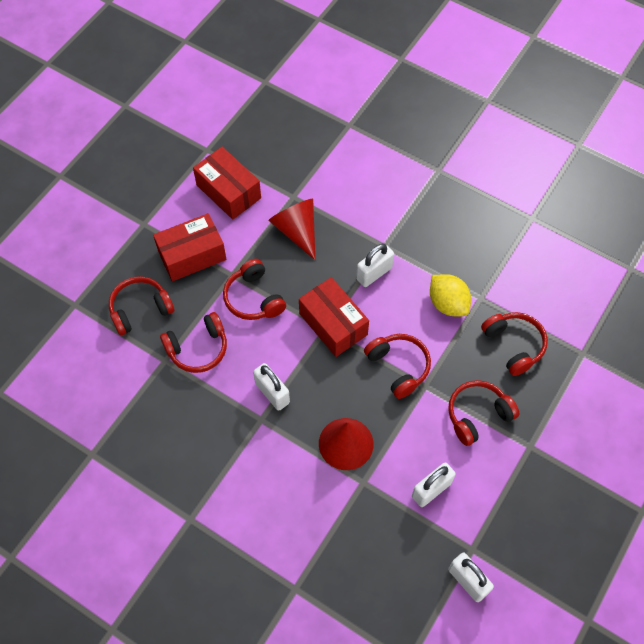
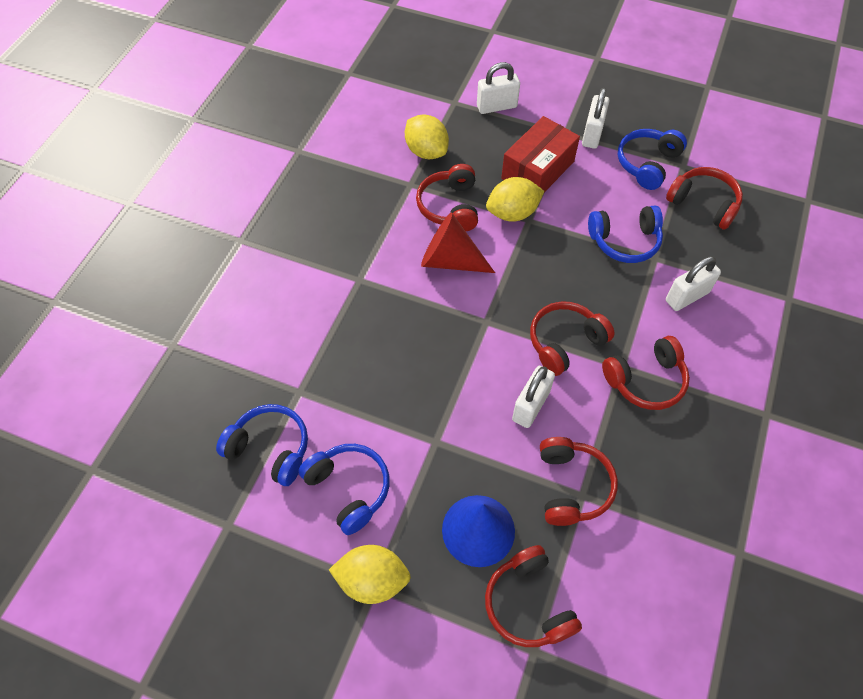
blue cone: 0 -> 1
blue headphones: 0 -> 4
red box: 3 -> 1
red cone: 2 -> 1
yellow lemon: 1 -> 3

